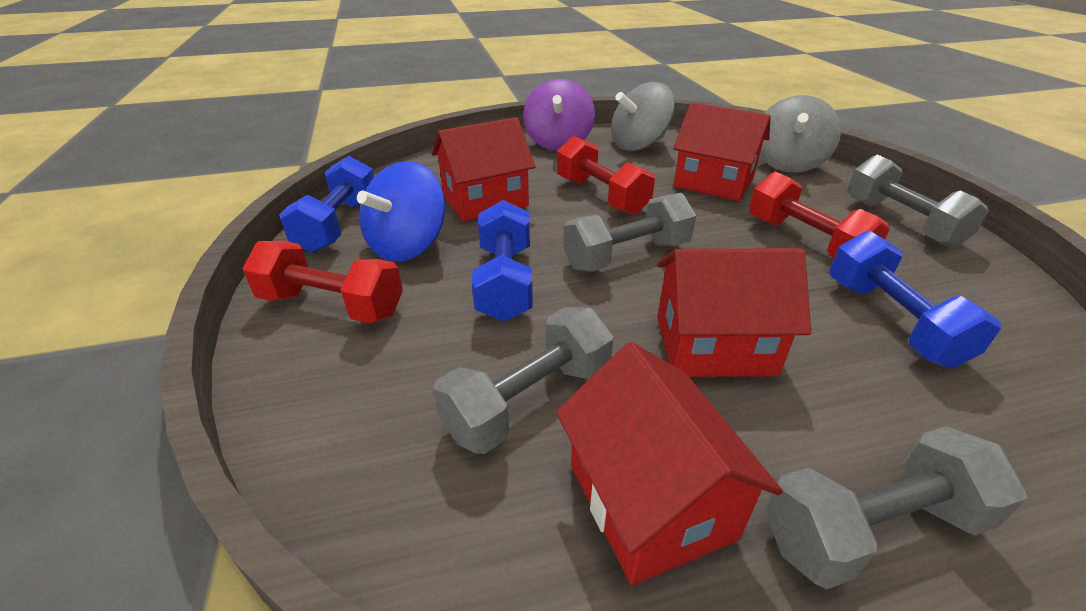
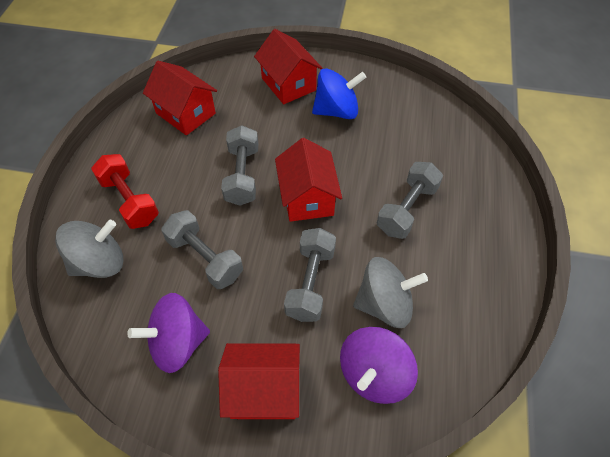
blue dumbbell: 3 -> 0
purple spinning top: 1 -> 2
red dumbbell: 3 -> 1

